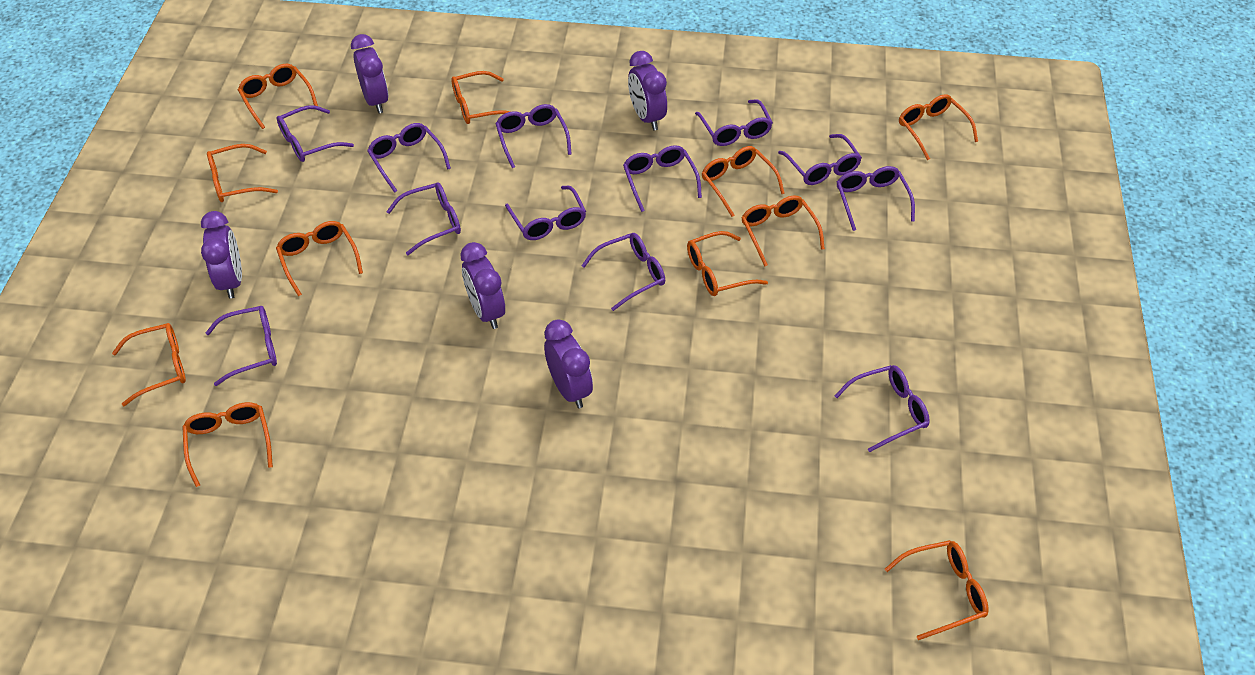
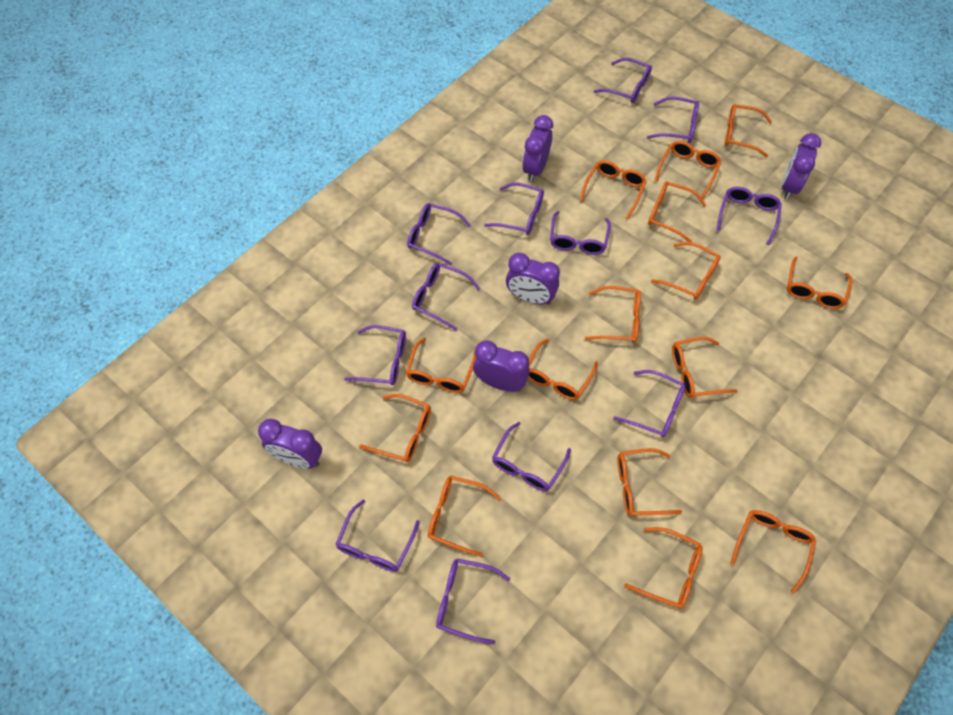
orange glasses: 11 -> 15

